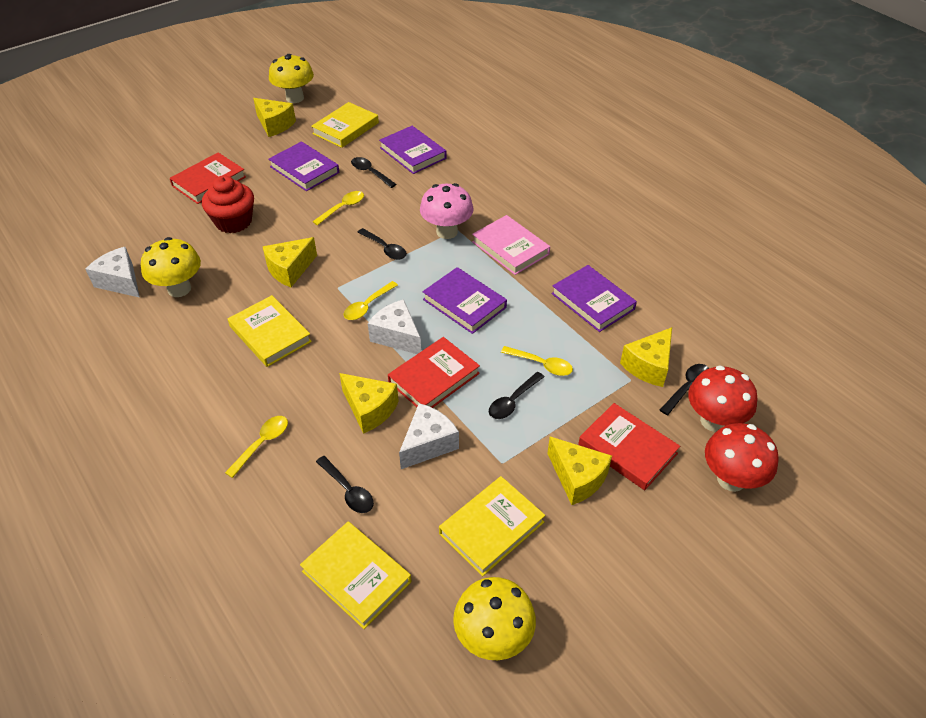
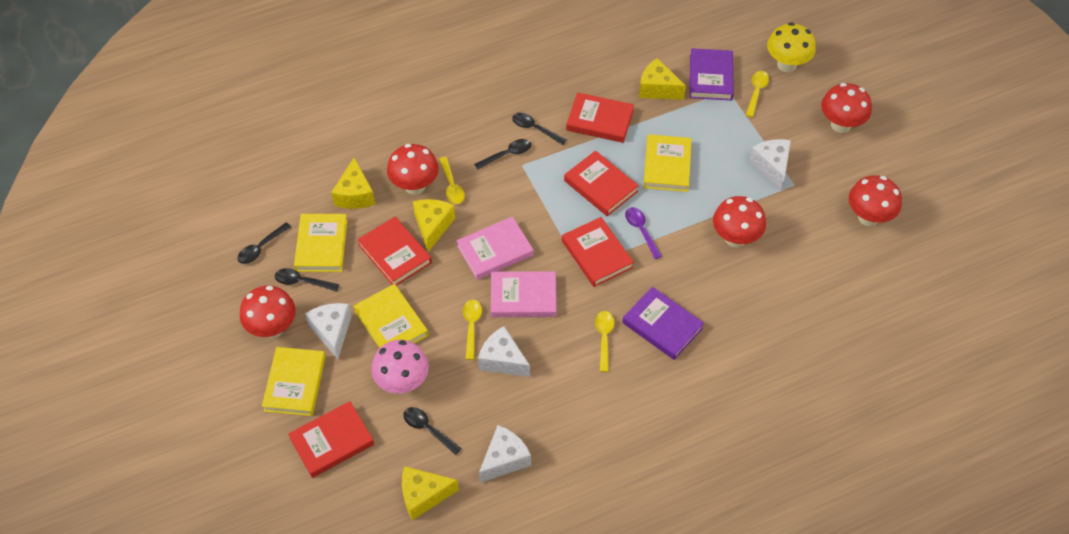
pink book: 1 -> 2
purple book: 4 -> 2
purple spoon: 0 -> 1
red book: 3 -> 5
red cupcake: 1 -> 0
red mushroom: 2 -> 5
white cheese: 3 -> 4
yellow cheese: 5 -> 4
yellow mushroom: 3 -> 1

